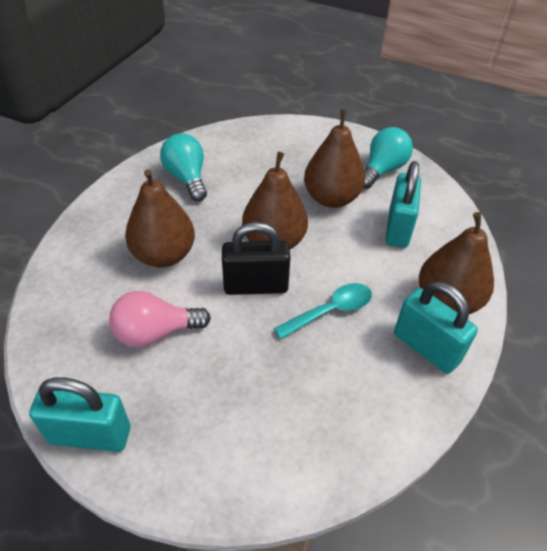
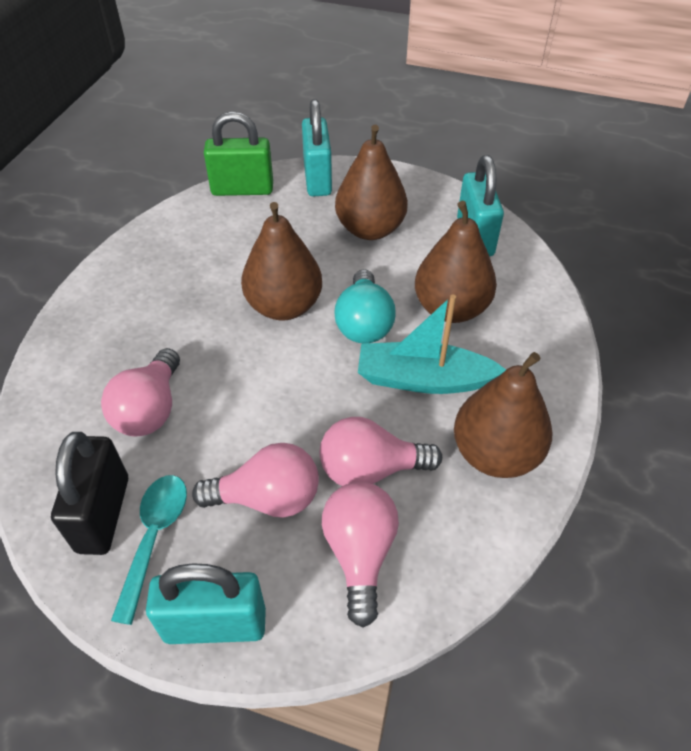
green padlock: 0 -> 1
pink light bulb: 1 -> 4
turquoise boat: 0 -> 1
turquoise light bulb: 2 -> 1

